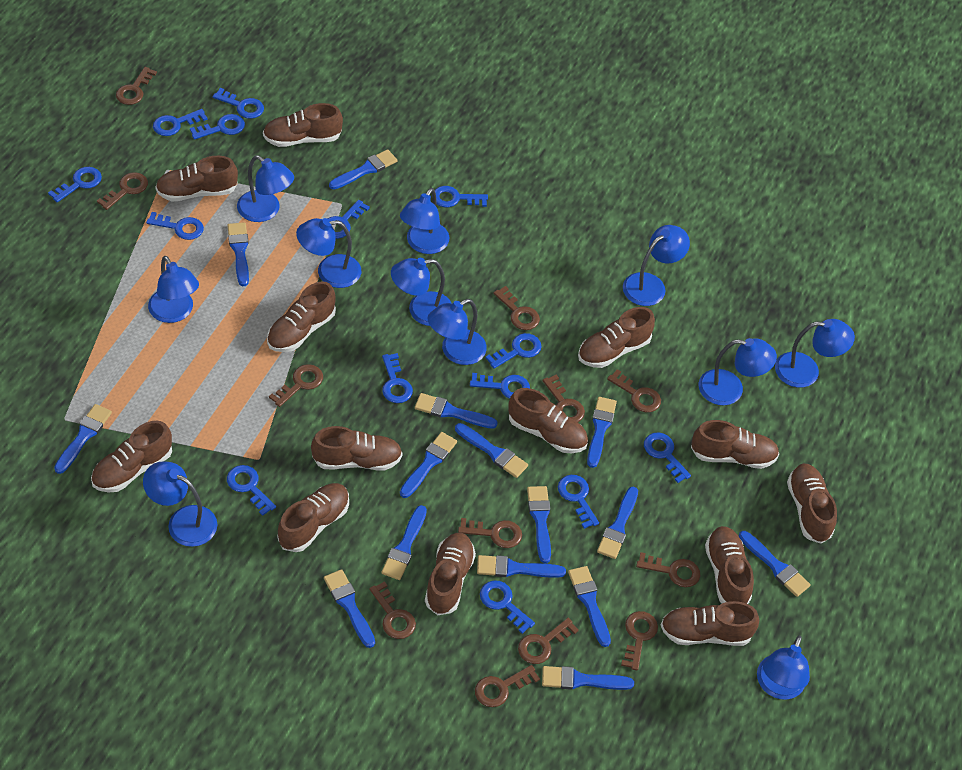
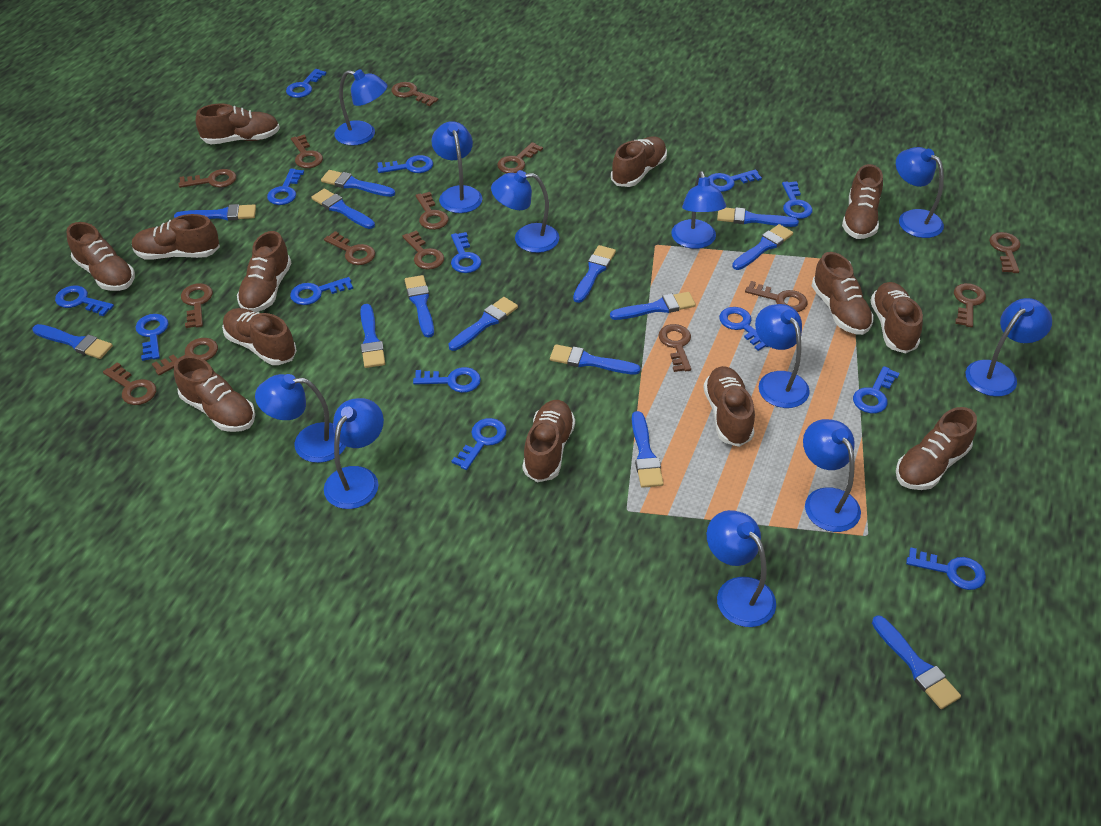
blue brush: 15 -> 14
brown key: 12 -> 14

